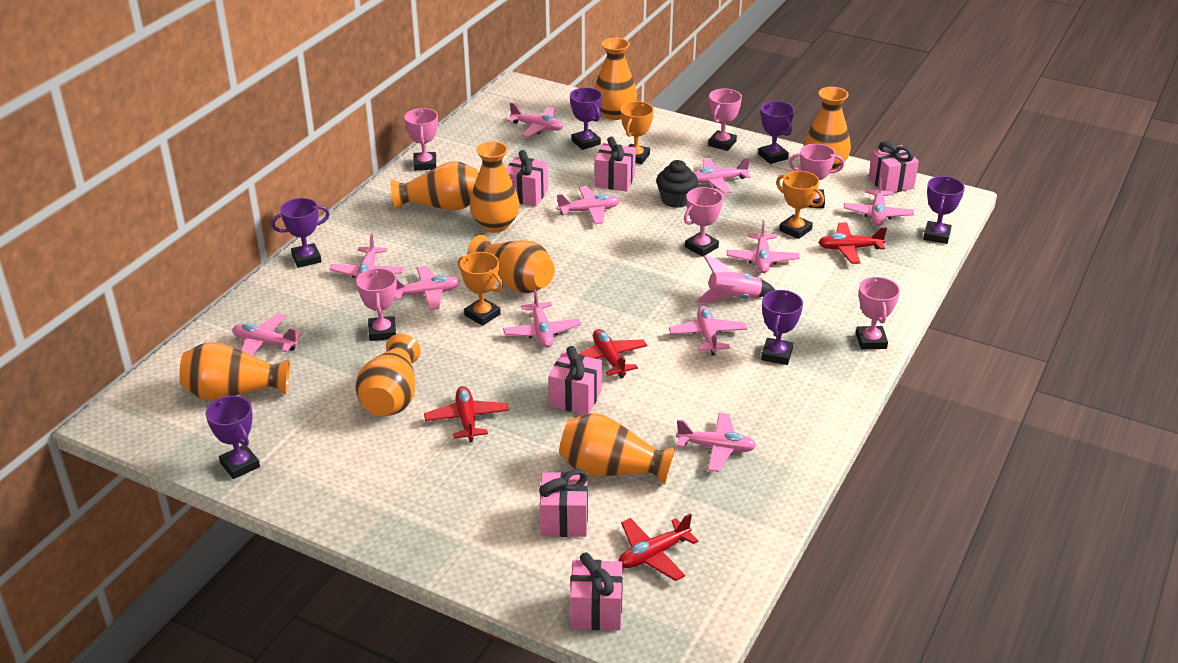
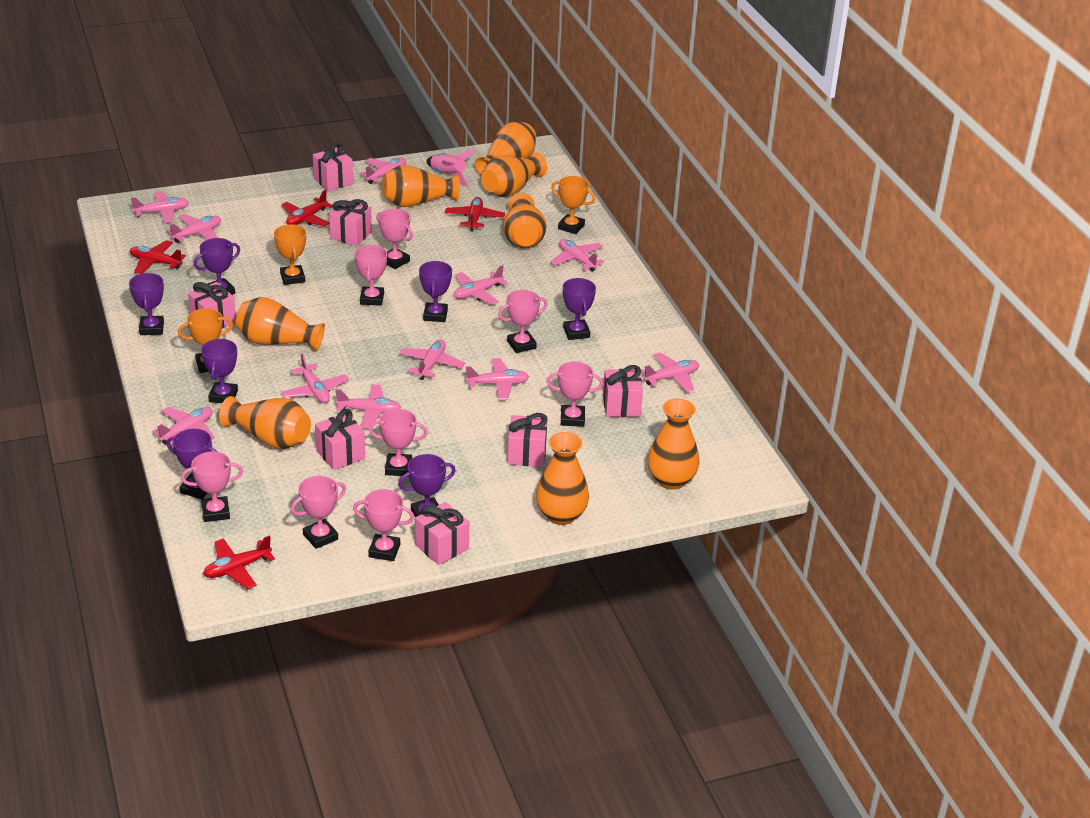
black cupcake: 1 -> 0
pink gift: 6 -> 7
pink trophy: 6 -> 8
purple trophy: 6 -> 7

